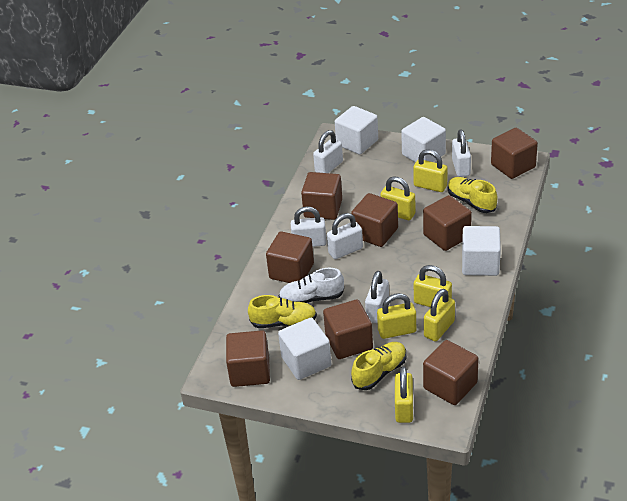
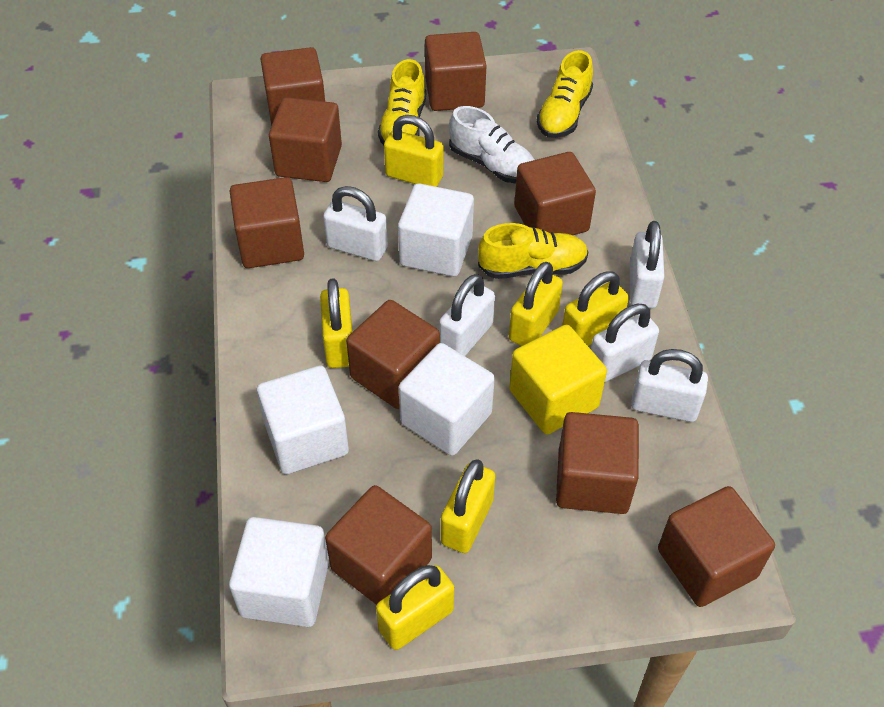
brown cube: 8 -> 9
yellow cube: 0 -> 1

